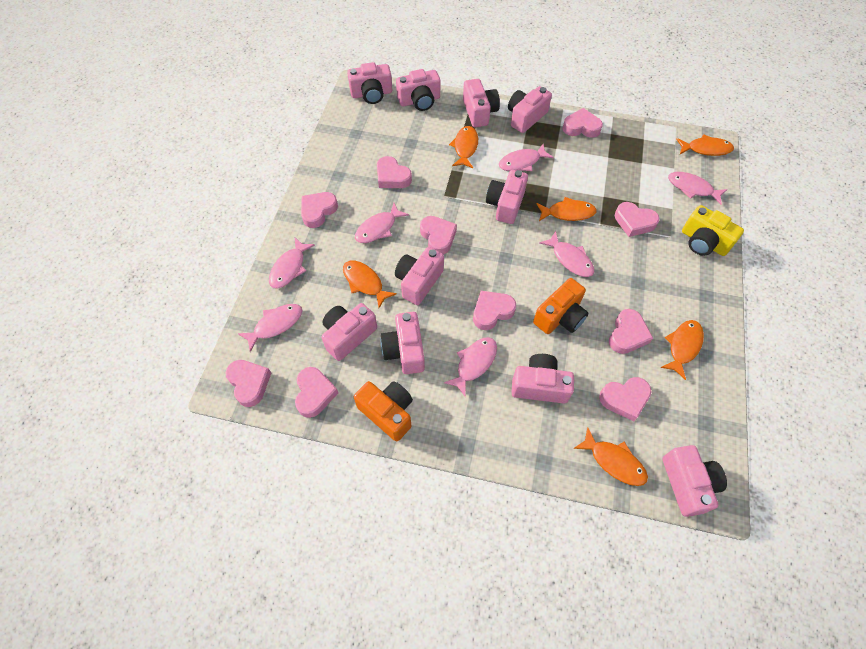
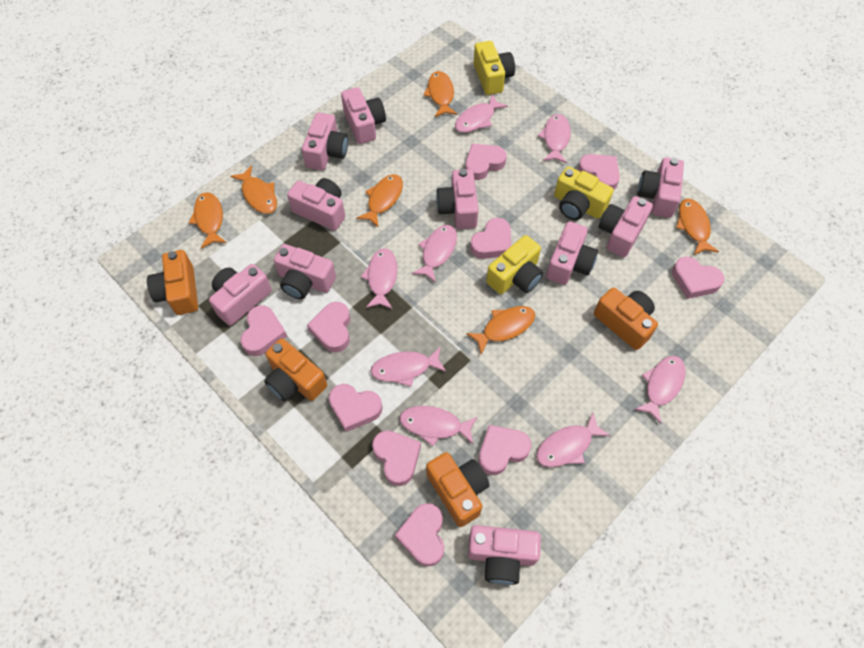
orange camera: 2 -> 4
pink fish: 7 -> 8
yellow camera: 1 -> 3

